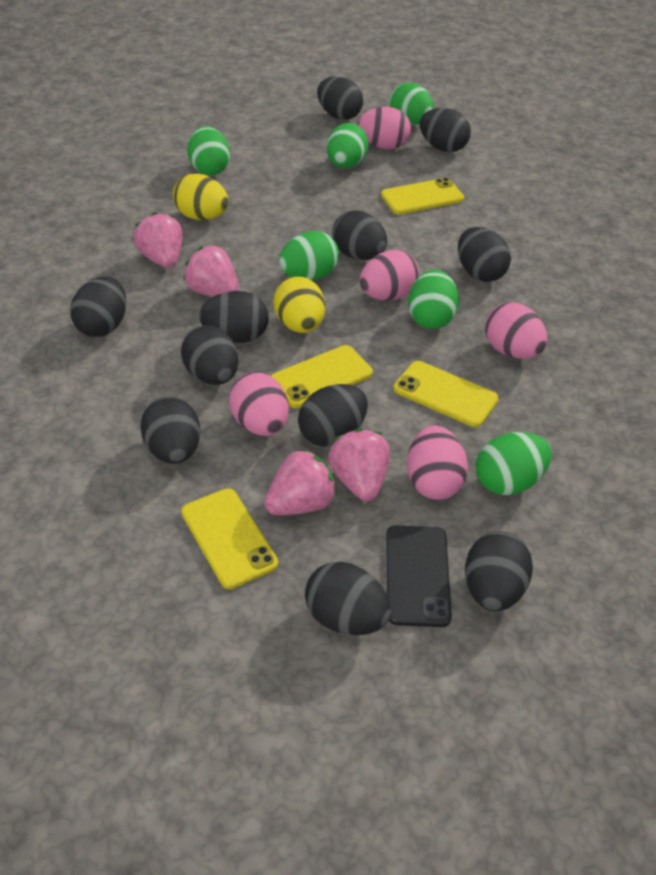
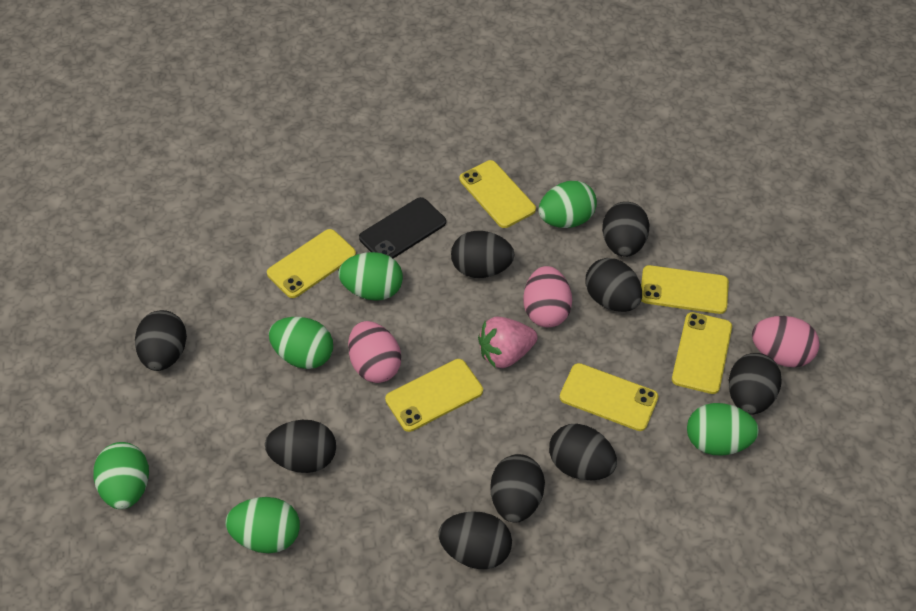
black egg: 11 -> 9
pink egg: 5 -> 3
pink strawberry: 4 -> 1
yellow egg: 2 -> 0
yellow phone: 4 -> 6

